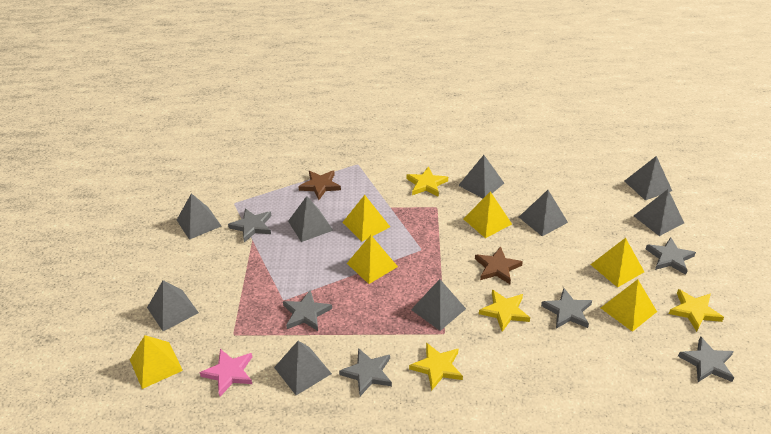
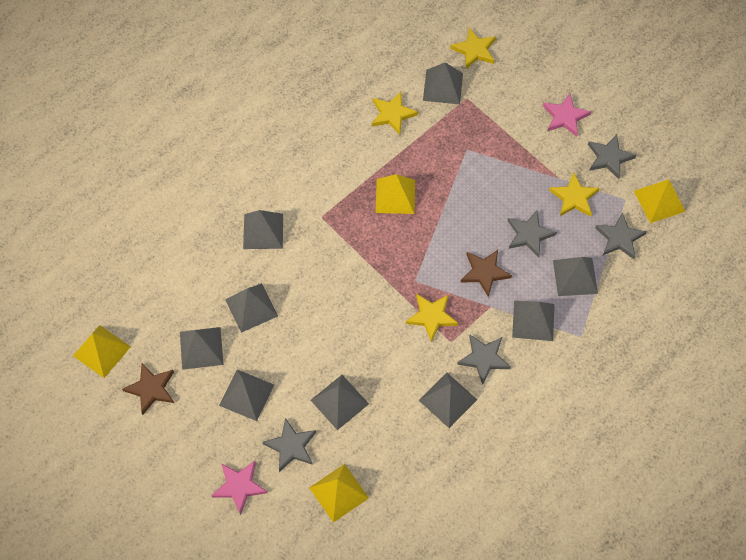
grey star: 6 -> 5
pink star: 1 -> 2
yellow pyramid: 6 -> 4

